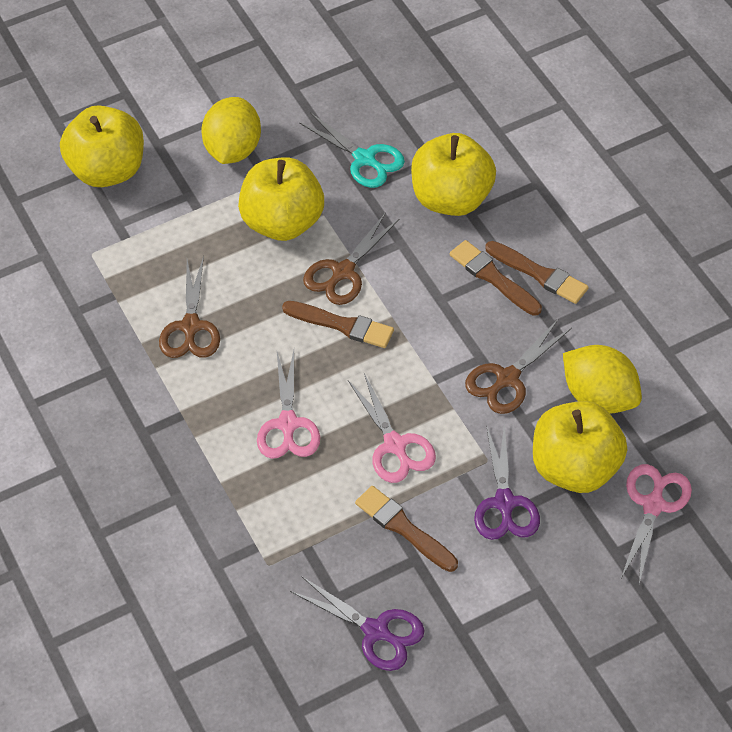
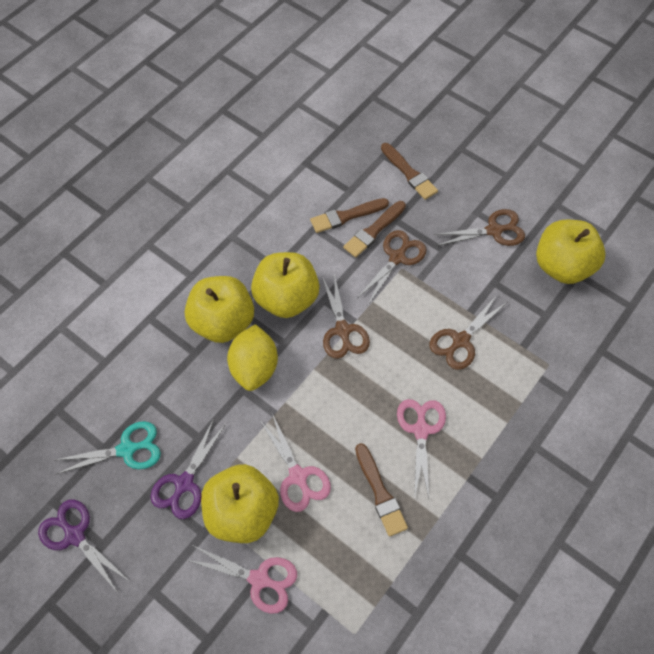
brown scissors: 3 -> 4
yellow lemon: 2 -> 1

